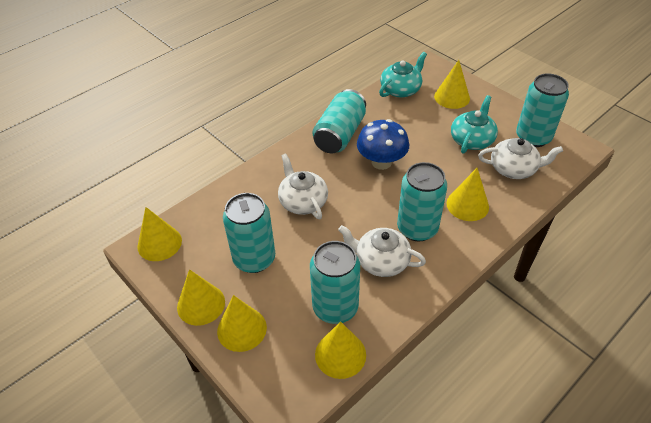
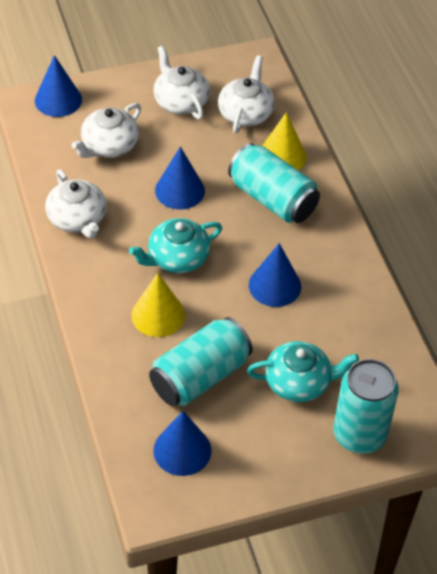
blue cone: 0 -> 4
blue mushroom: 1 -> 0
turquoise can: 5 -> 3
white teapot: 3 -> 4
yellow cone: 6 -> 2

